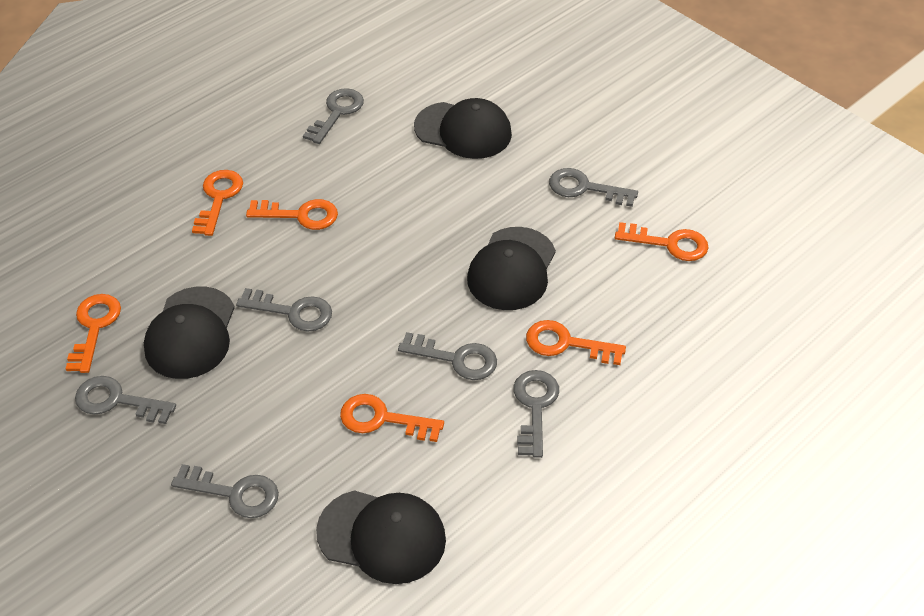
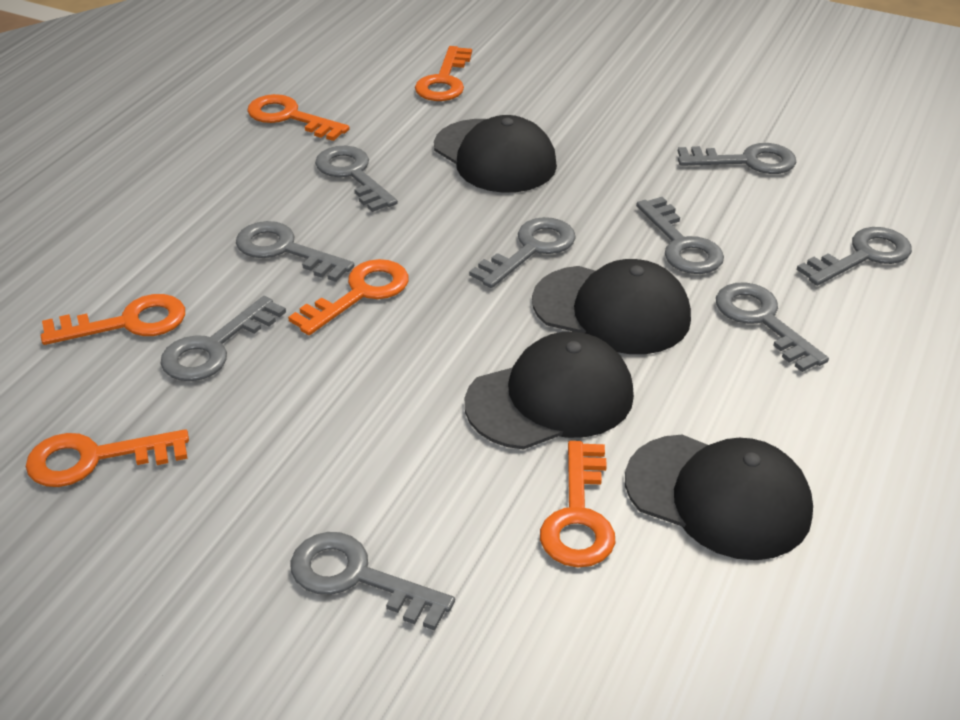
grey key: 7 -> 9

